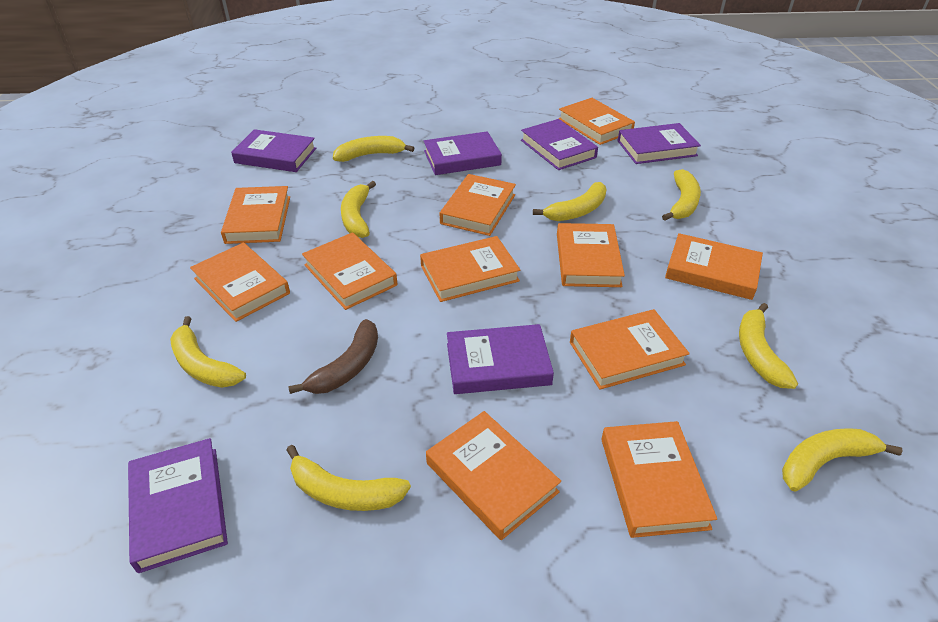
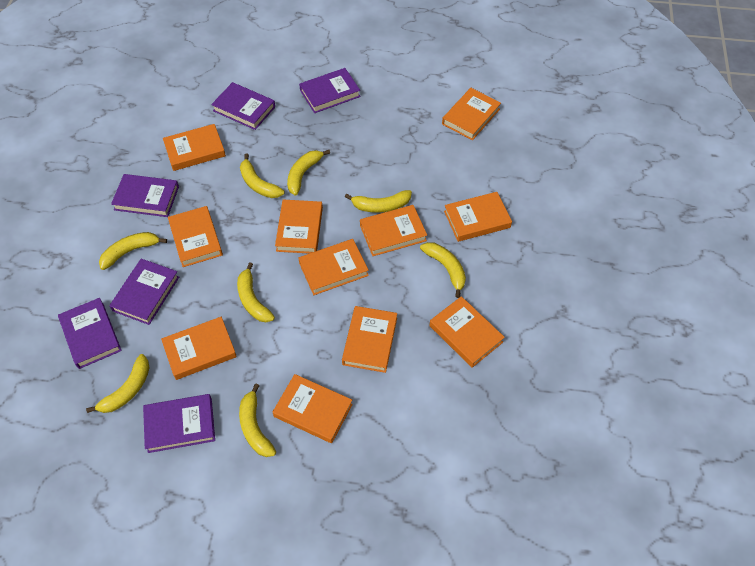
brown banana: 1 -> 0

